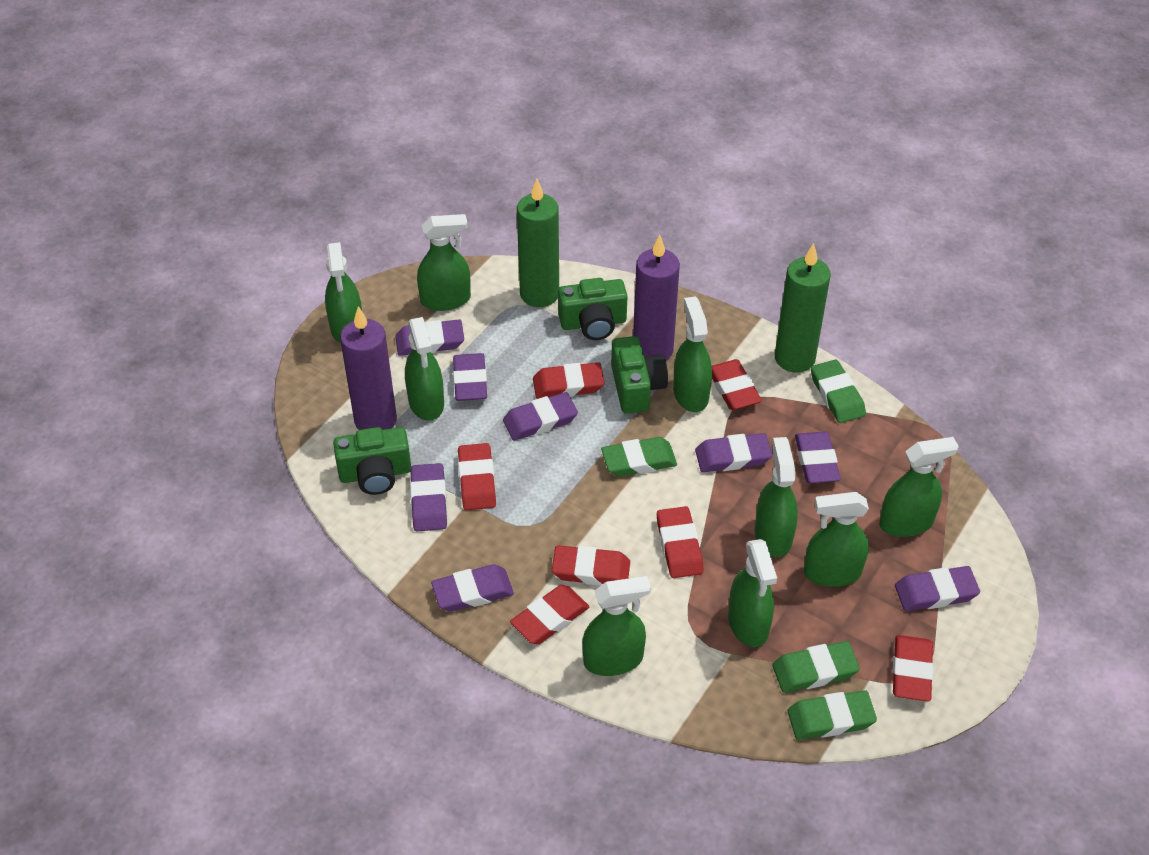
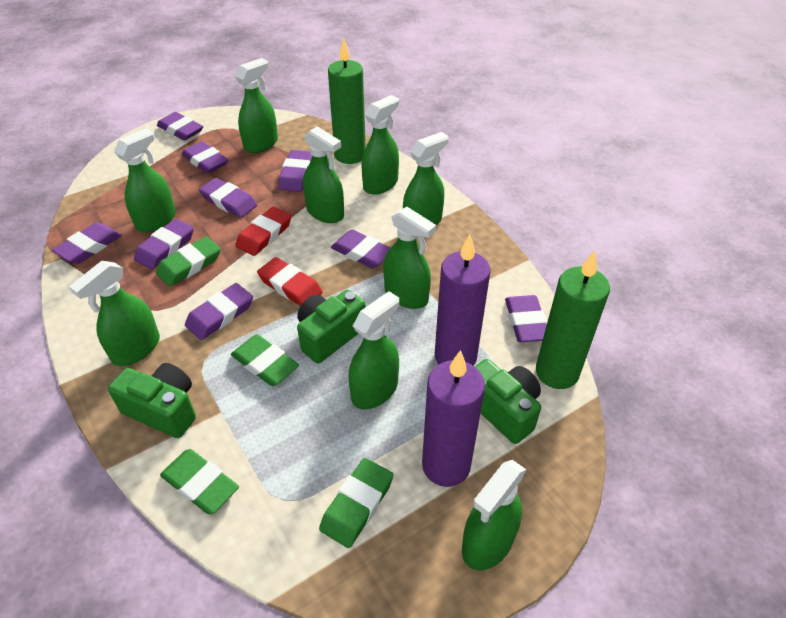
purple eraser: 8 -> 9
red eraser: 7 -> 2

